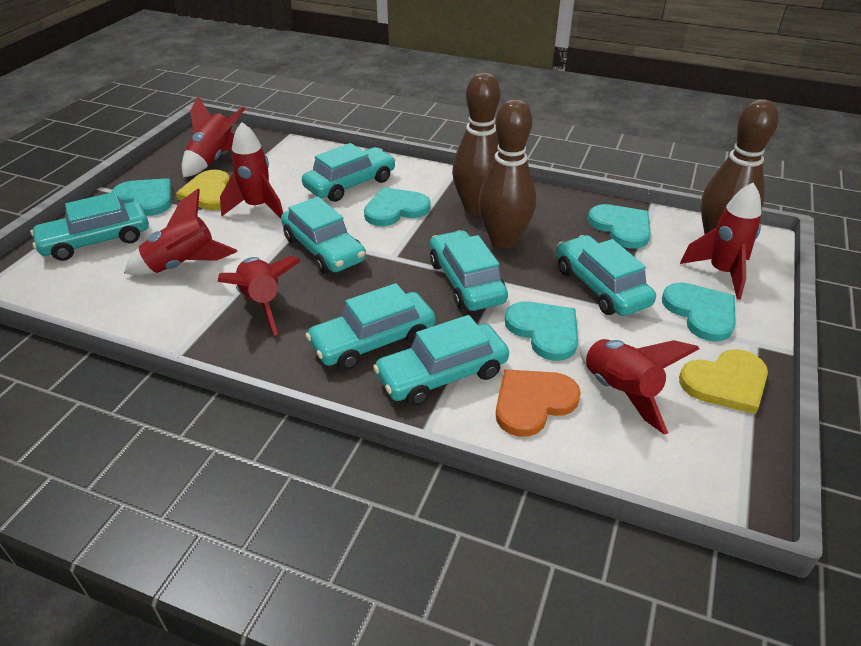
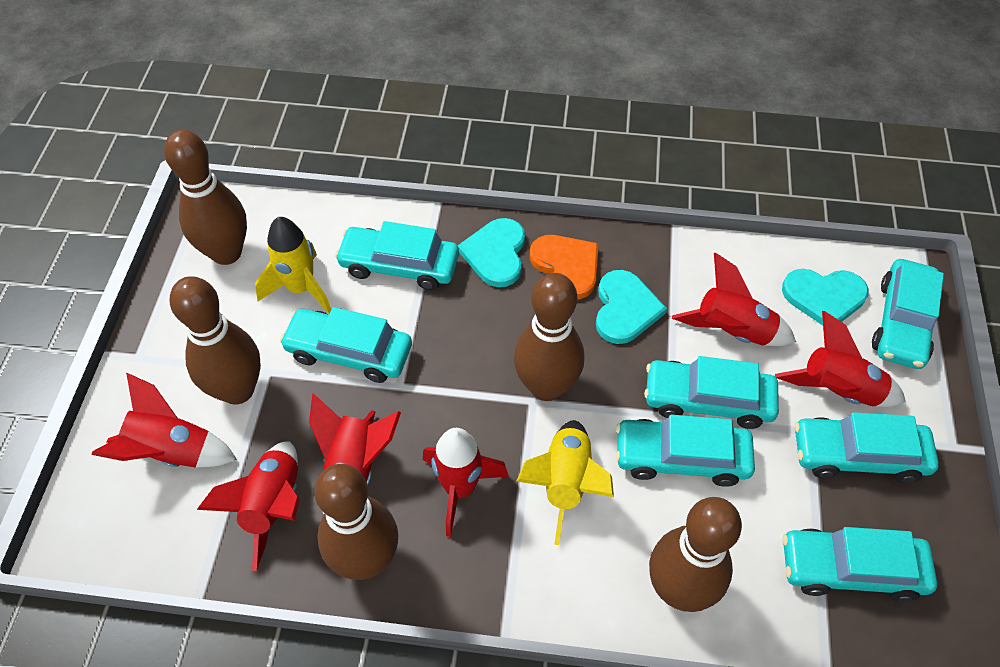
brown bowling pin: 3 -> 5
turquoise heart: 5 -> 3
yellow heart: 2 -> 0
yellow rocket: 0 -> 2

